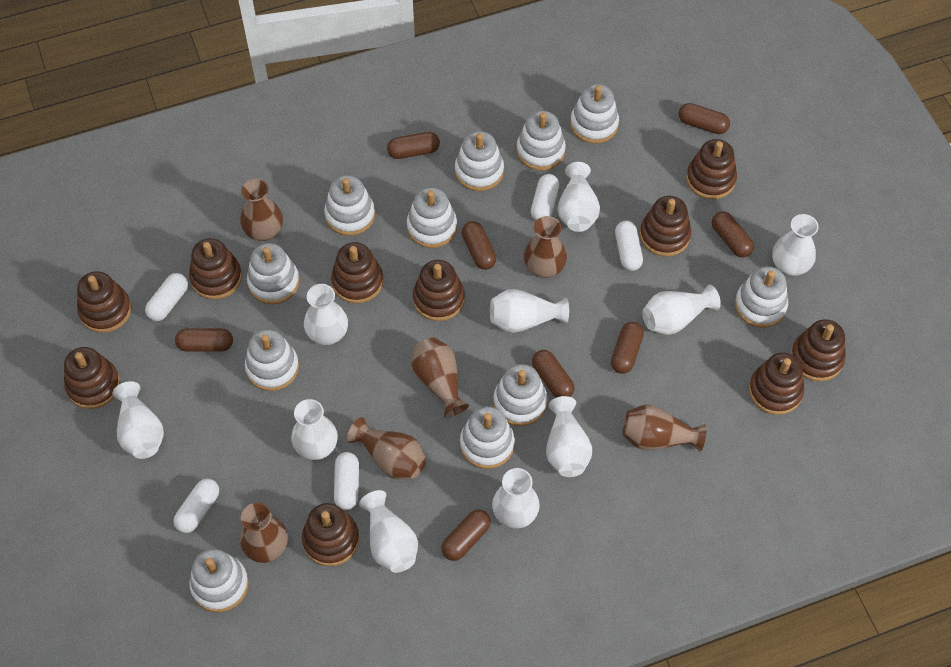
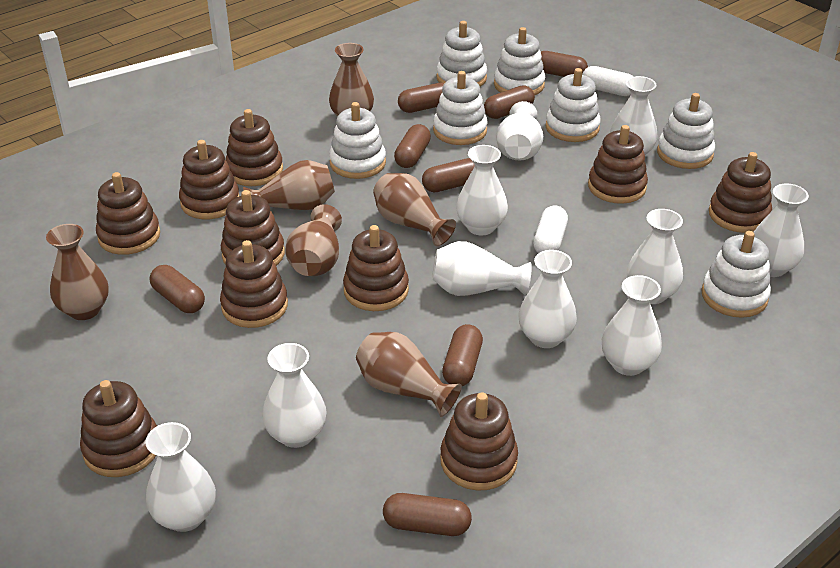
white capsule: 5 -> 2
white stacking toy: 11 -> 7

